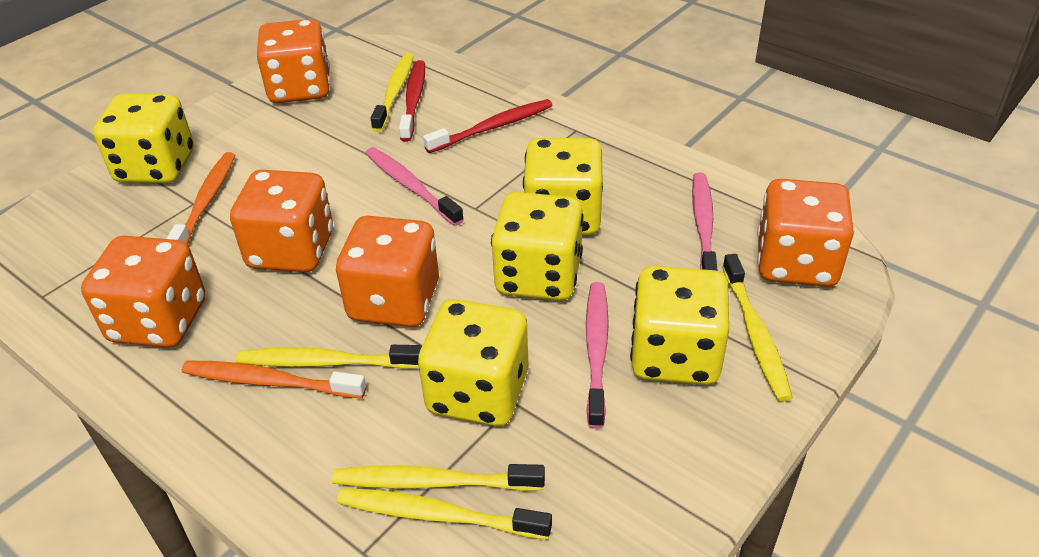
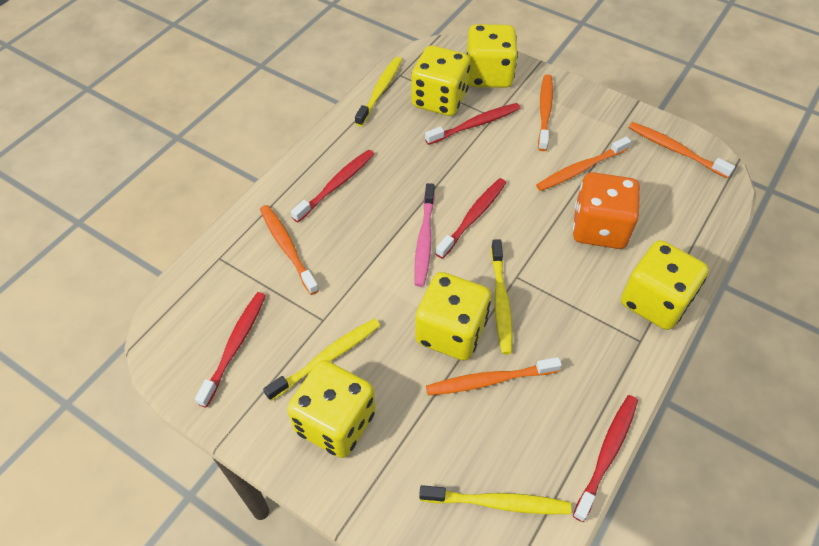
orange dice: 5 -> 1
orange toothbrush: 2 -> 5
pink toothbrush: 3 -> 1
red toothbrush: 2 -> 5
yellow toothbrush: 5 -> 4

